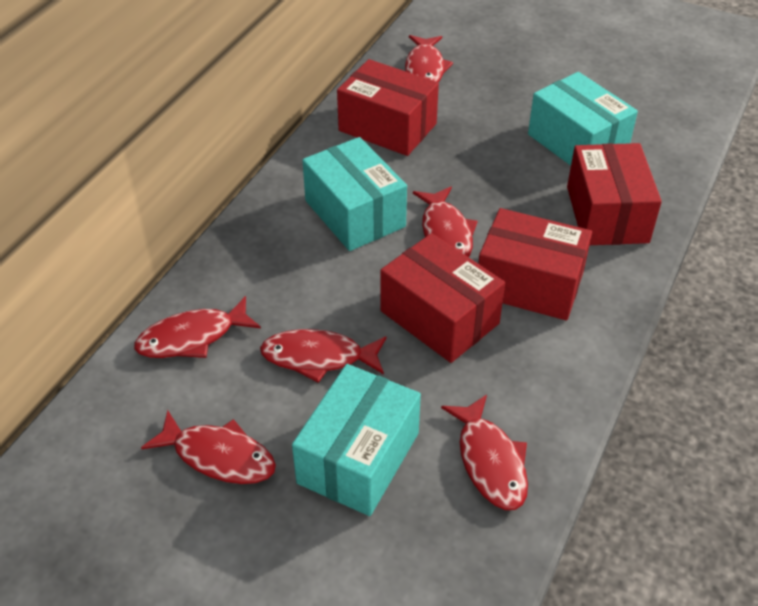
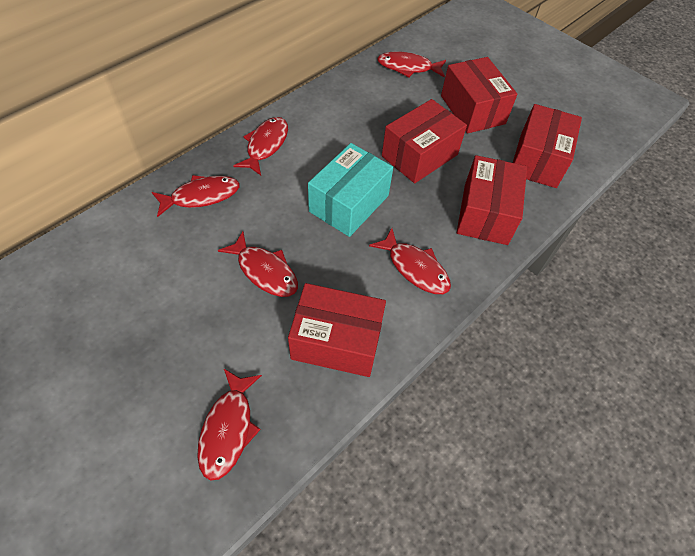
red box: 4 -> 5
turquoise box: 3 -> 1

